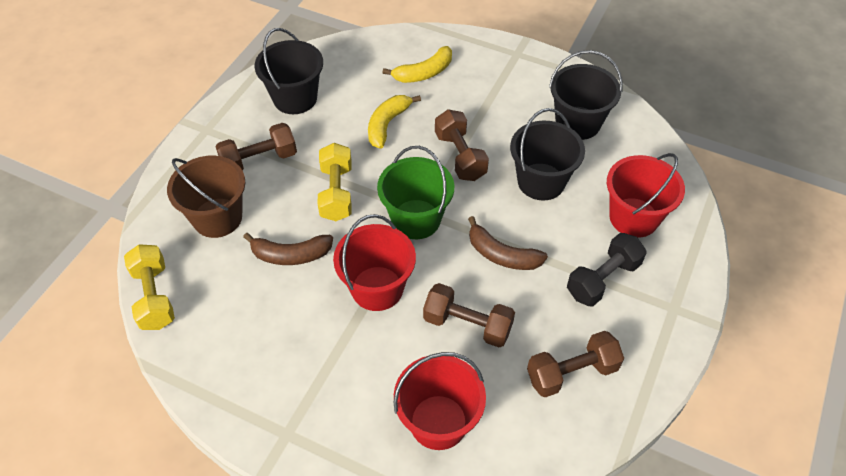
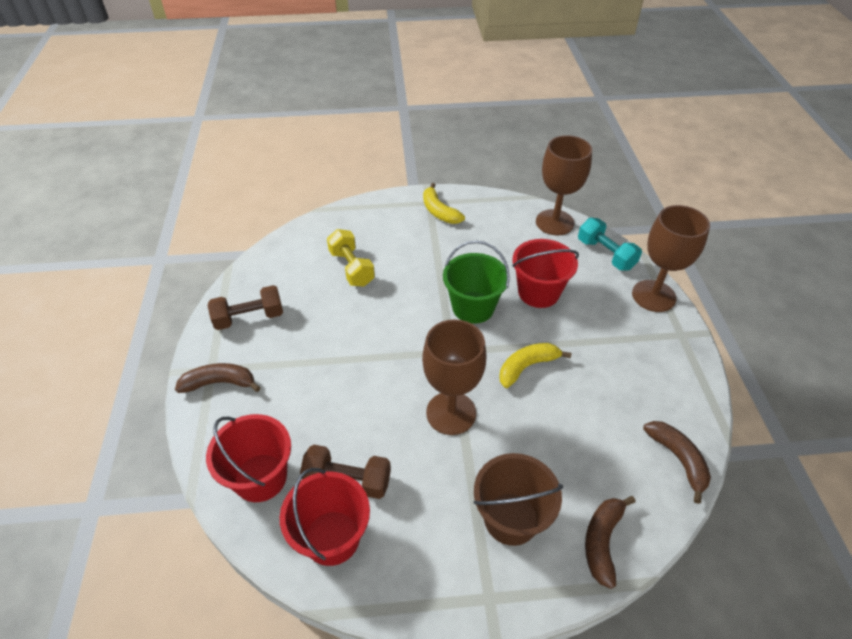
black bucket: 3 -> 0
black dumbbell: 1 -> 0
brown banana: 2 -> 3
brown dumbbell: 4 -> 2
brown goblet: 0 -> 3
turquoise dumbbell: 0 -> 1
yellow dumbbell: 2 -> 1

